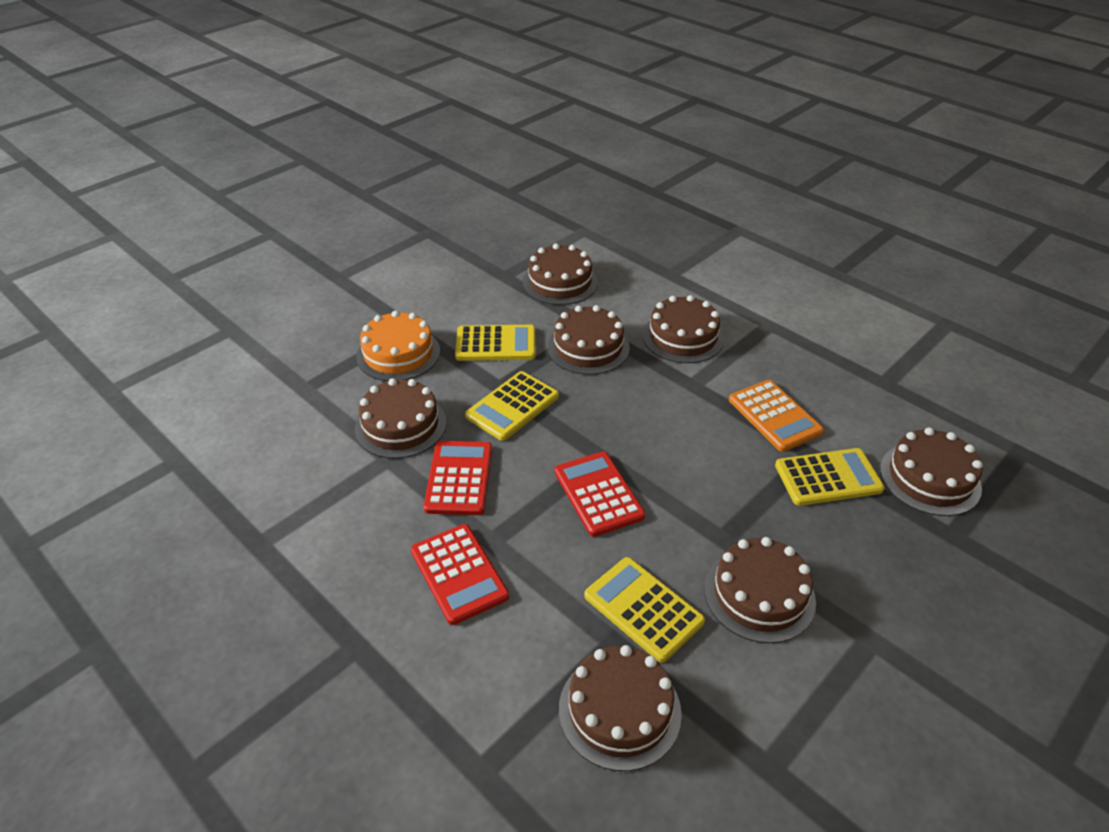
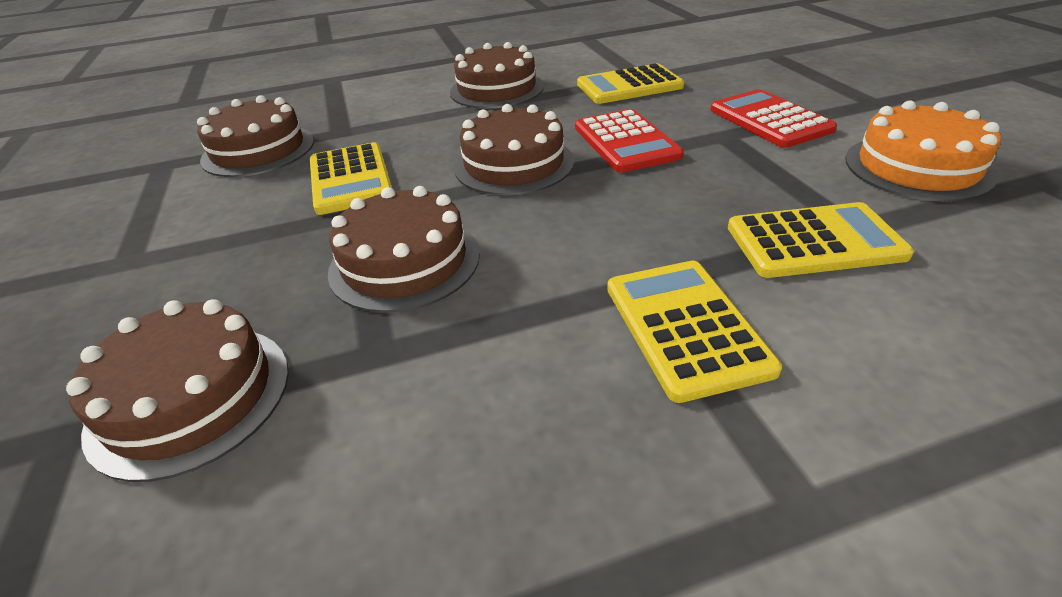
brown cake: 7 -> 5
orange calculator: 1 -> 0
red calculator: 3 -> 2

